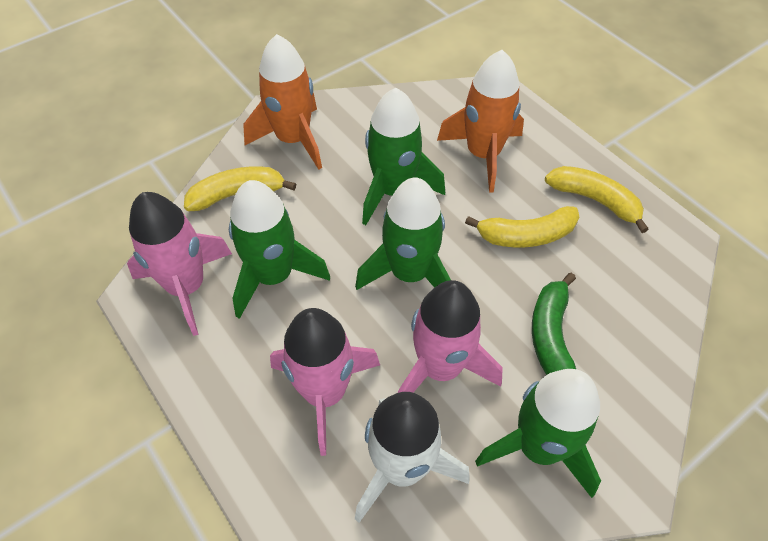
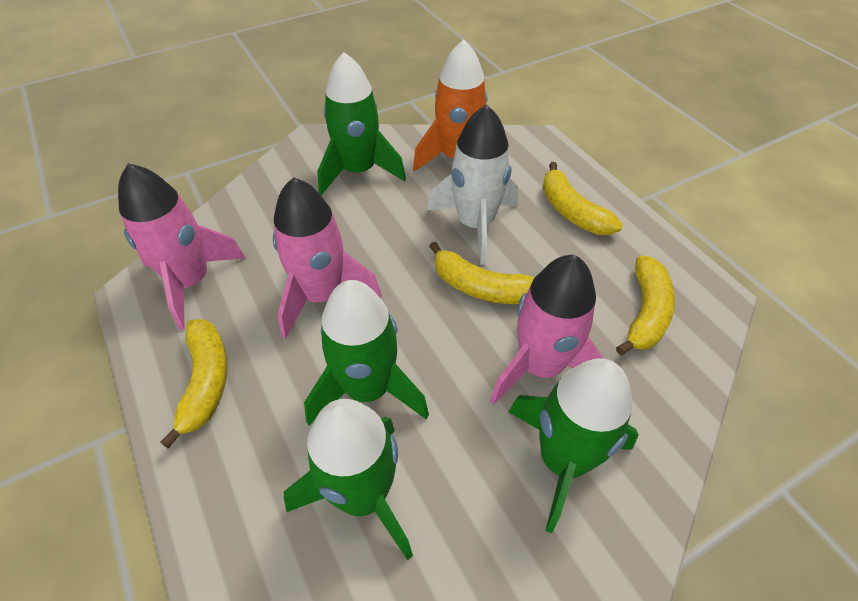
green banana: 1 -> 0
orange rocket: 2 -> 1
yellow banana: 3 -> 4

